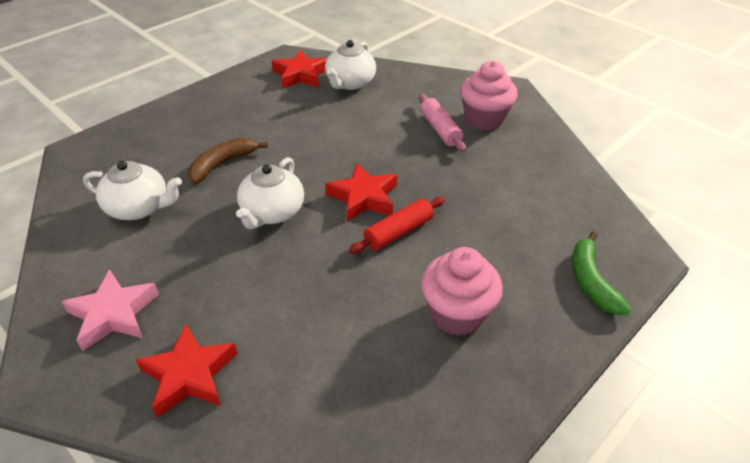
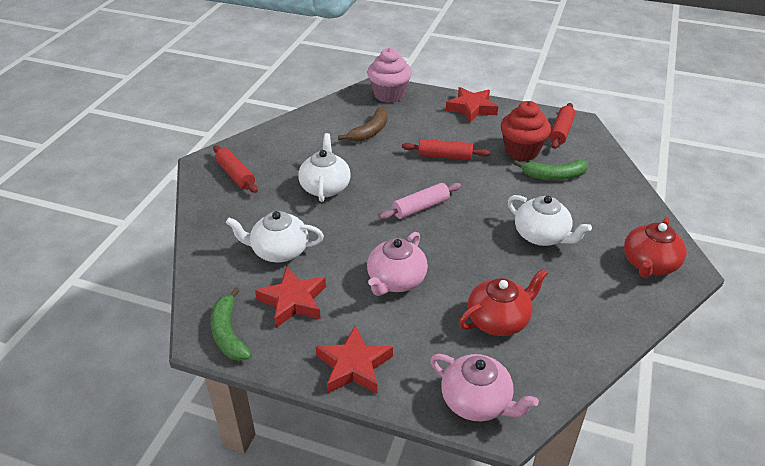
green banana: 1 -> 2
pink cupcake: 2 -> 1
pink star: 1 -> 0
pink teapot: 0 -> 2
red cupcake: 0 -> 1
red rolling pin: 1 -> 3
red teapot: 0 -> 2

